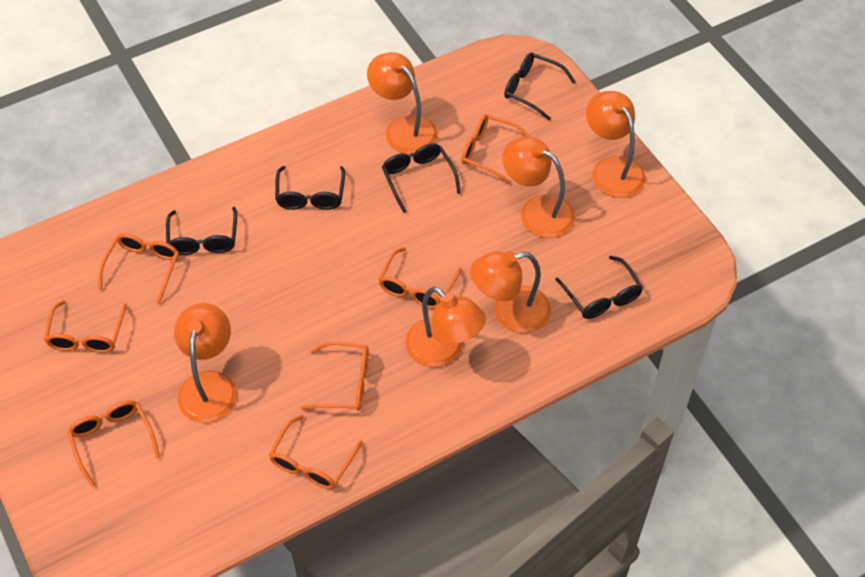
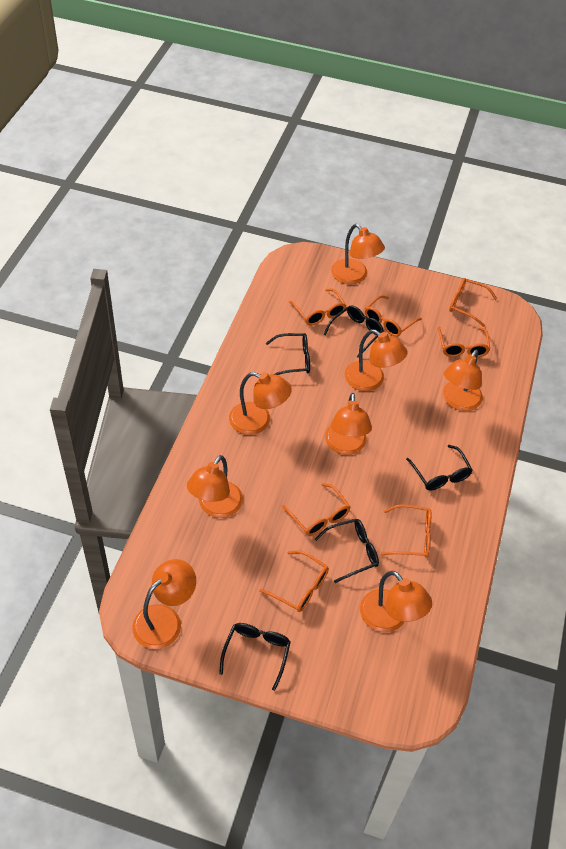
orange lamp: 6 -> 8

